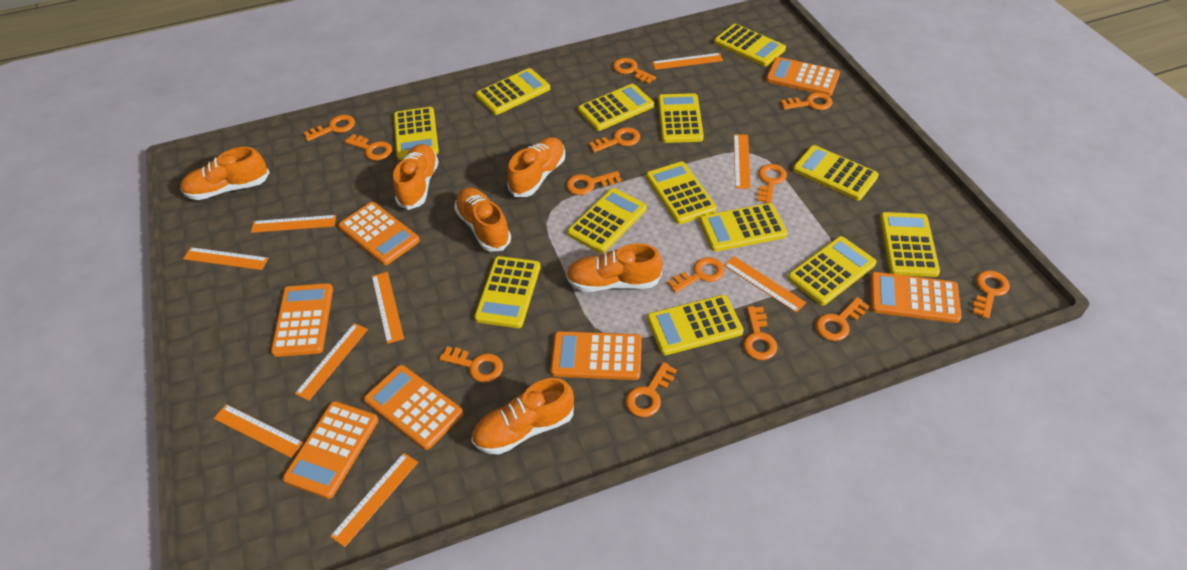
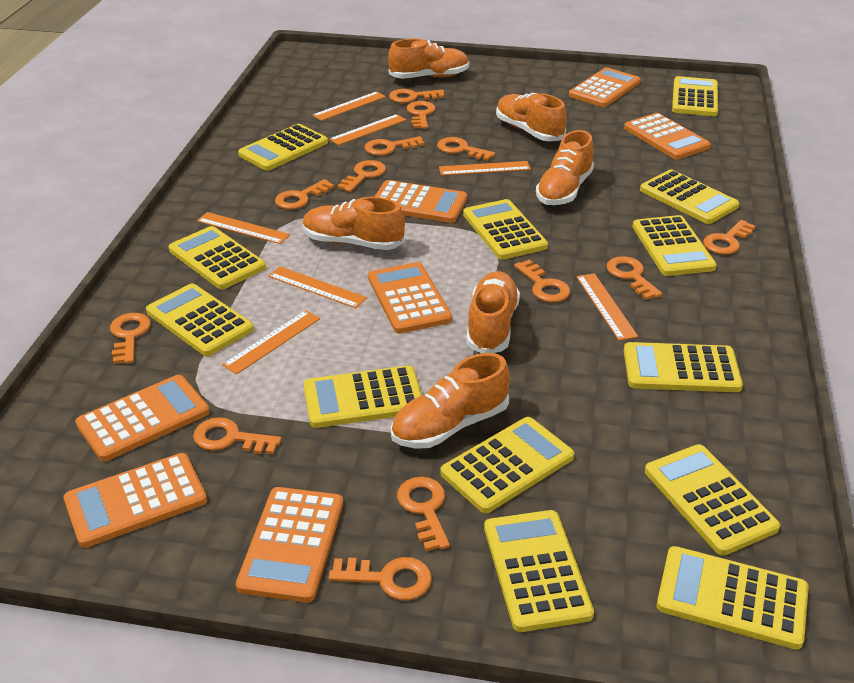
orange ruler: 9 -> 7

